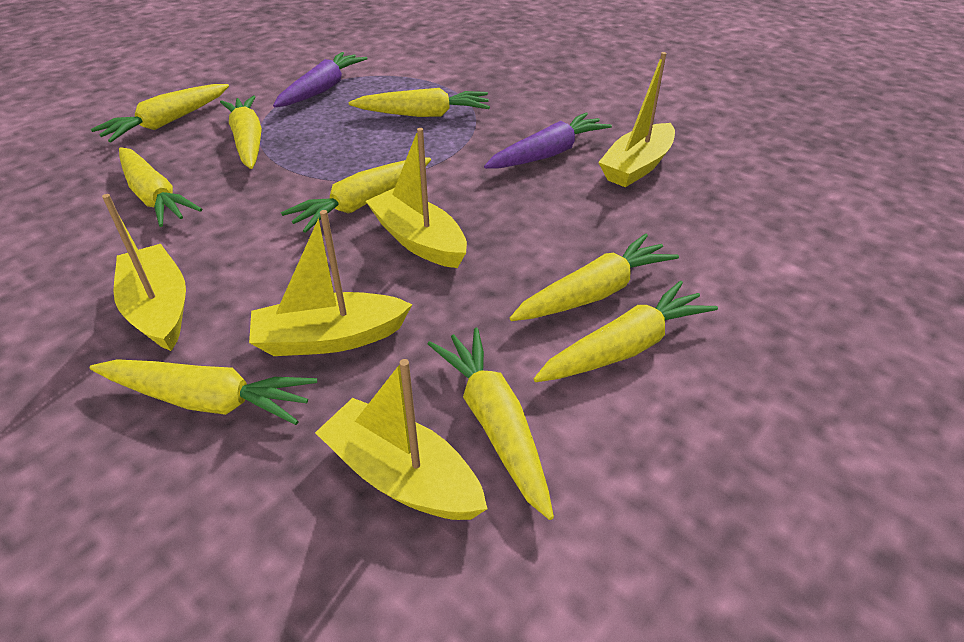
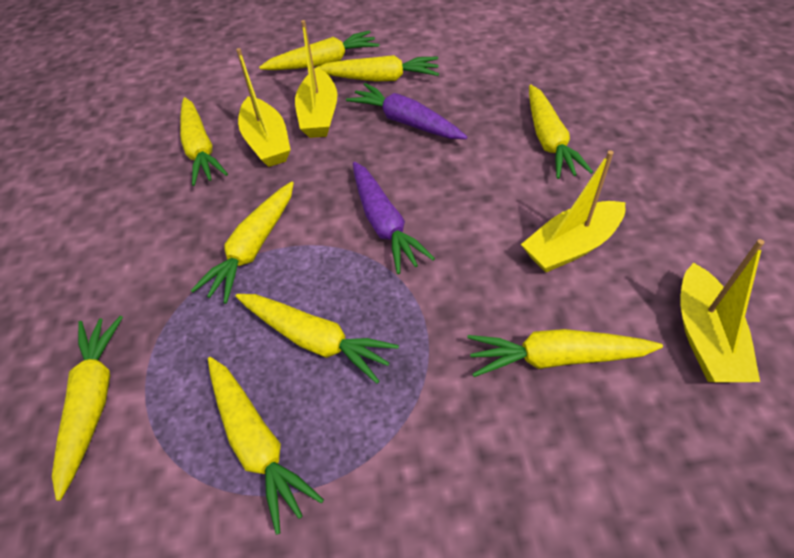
yellow boat: 5 -> 4

